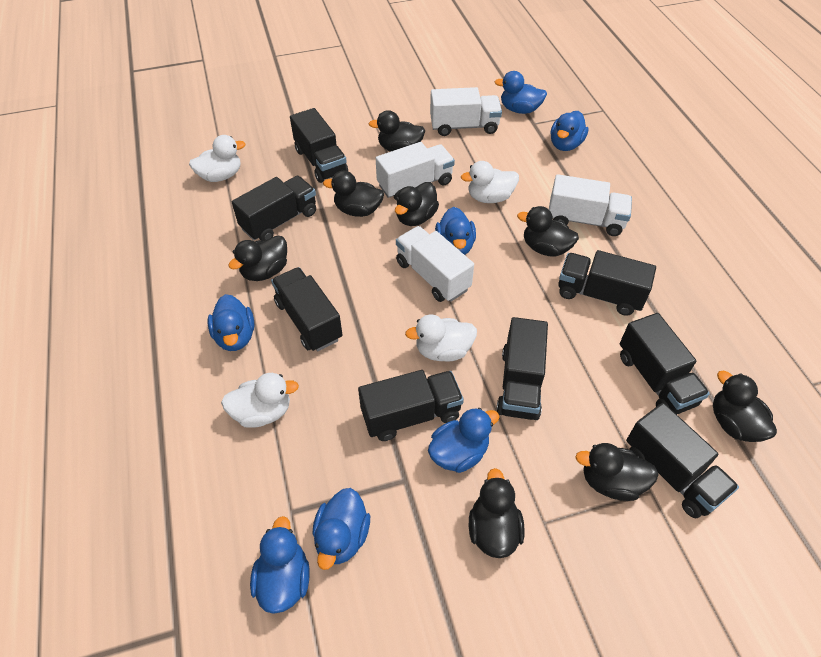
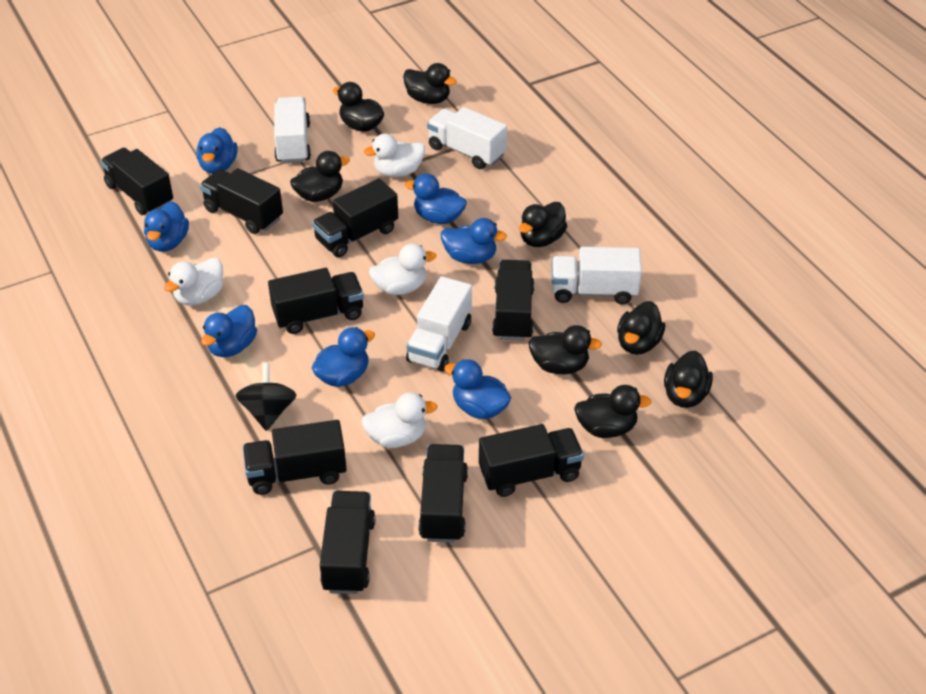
black spinning top: 0 -> 1
black truck: 8 -> 9

